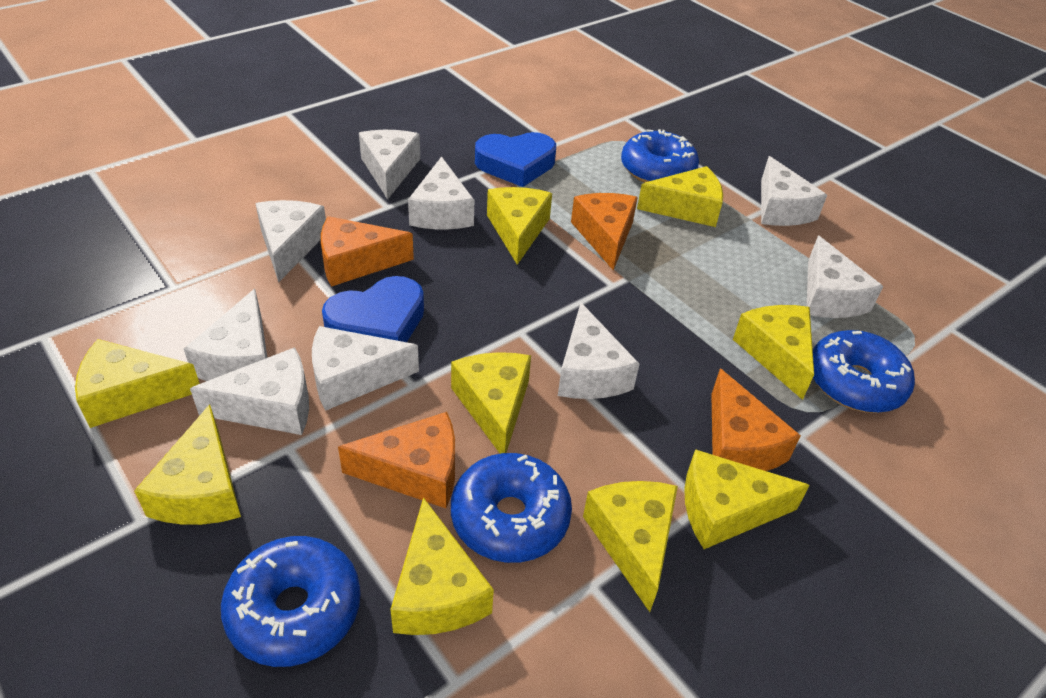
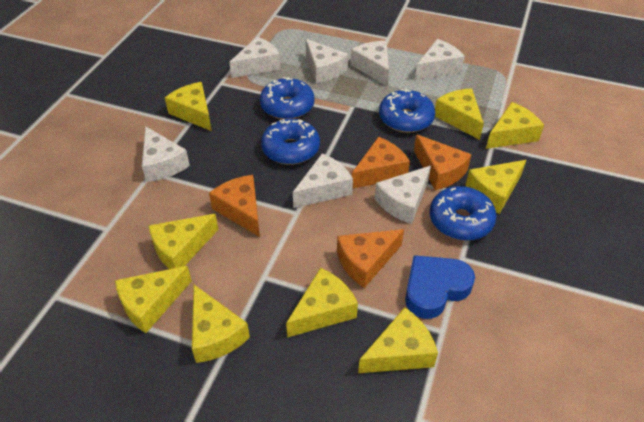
blue heart: 2 -> 1
white cheese: 9 -> 7

